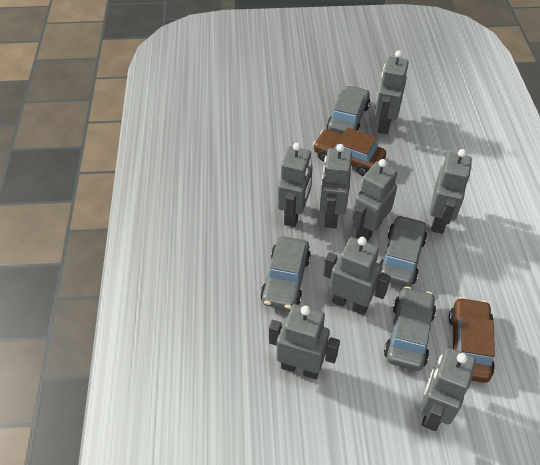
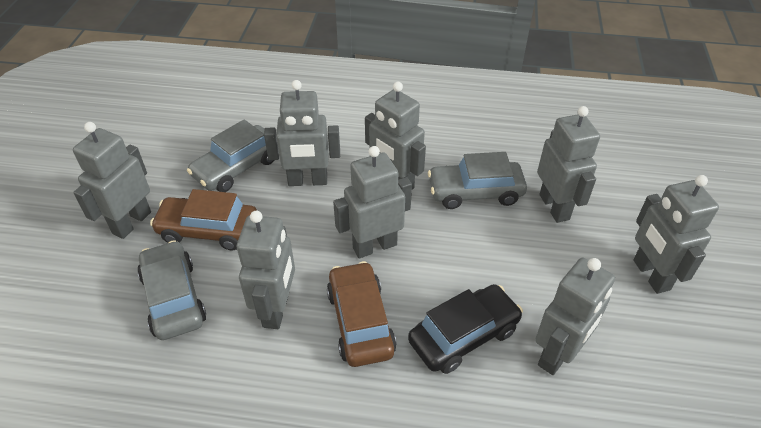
black car: 0 -> 1
grey car: 4 -> 3

